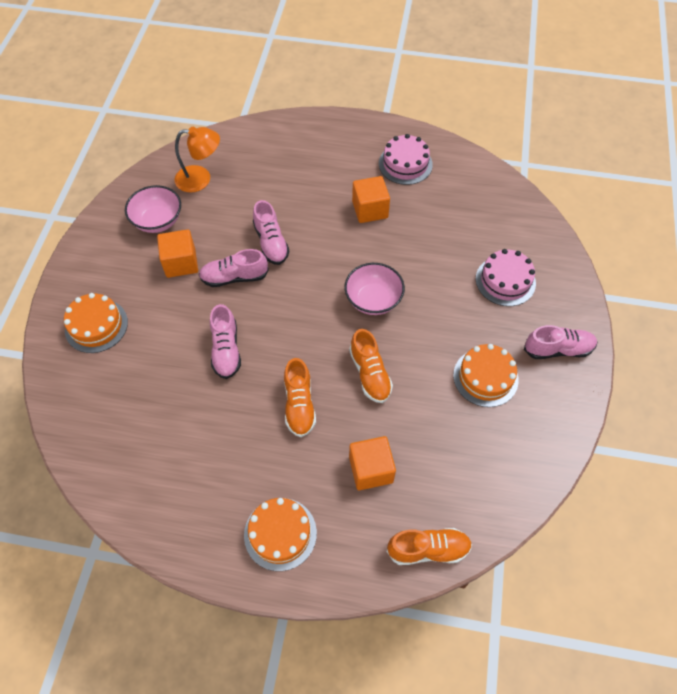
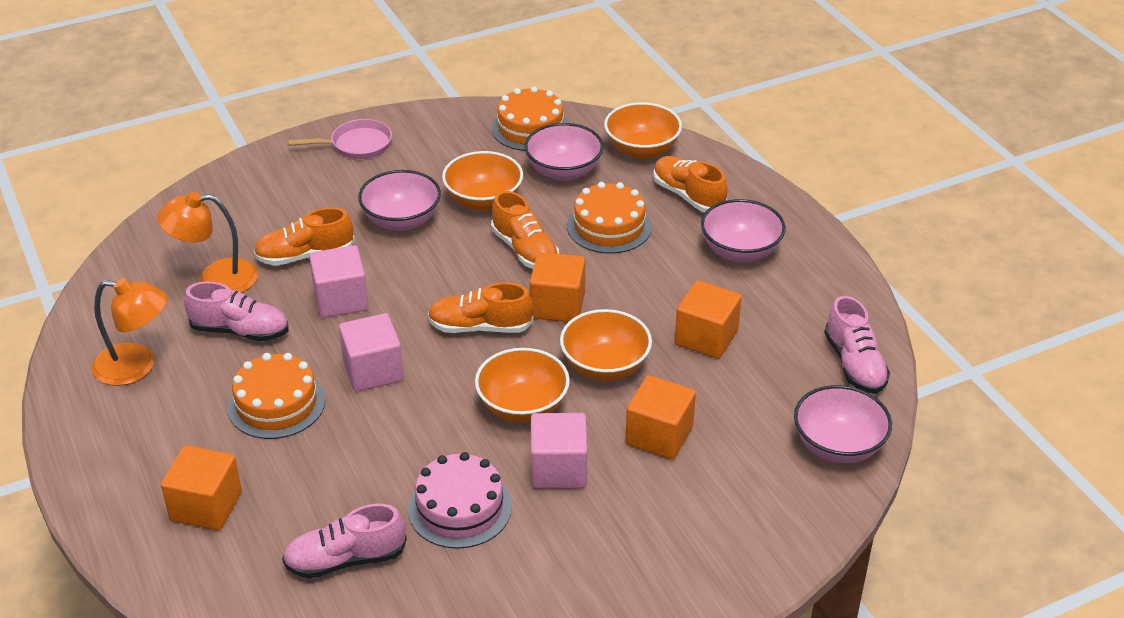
orange bowl: 0 -> 4
orange cube: 3 -> 4
orange lamp: 1 -> 2
orange shoe: 3 -> 4
pink bowl: 2 -> 4
pink cake: 2 -> 1
pink cube: 0 -> 3
pink pan: 0 -> 1
pink shoe: 4 -> 3

